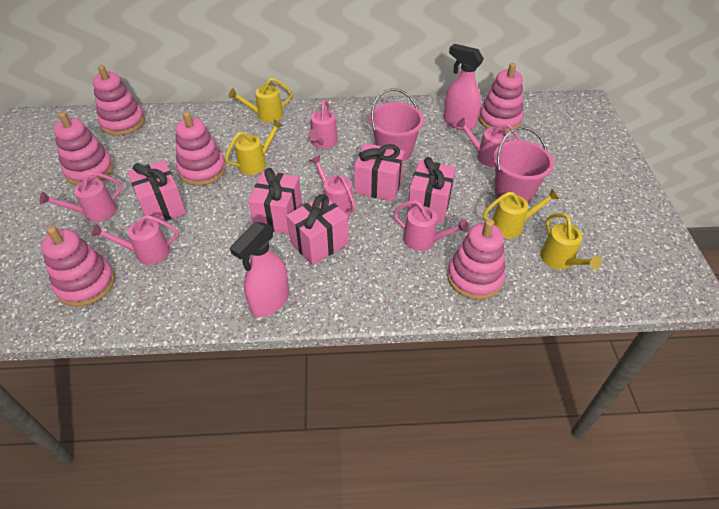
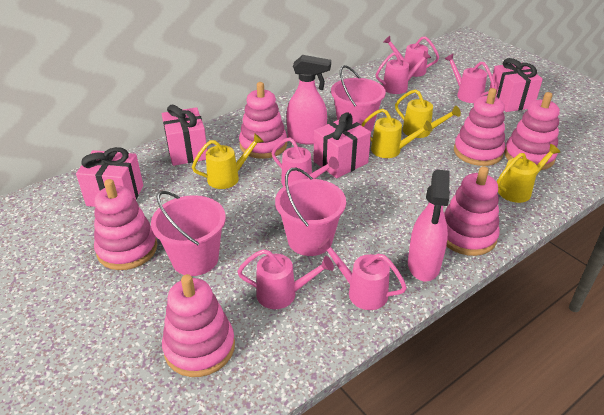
pink bucket: 2 -> 3
pink gift: 5 -> 4

